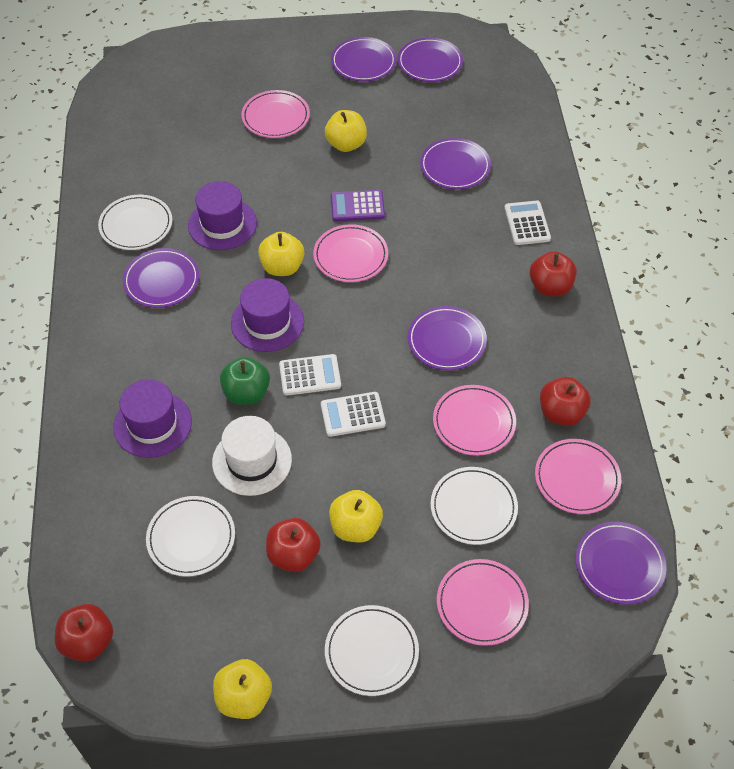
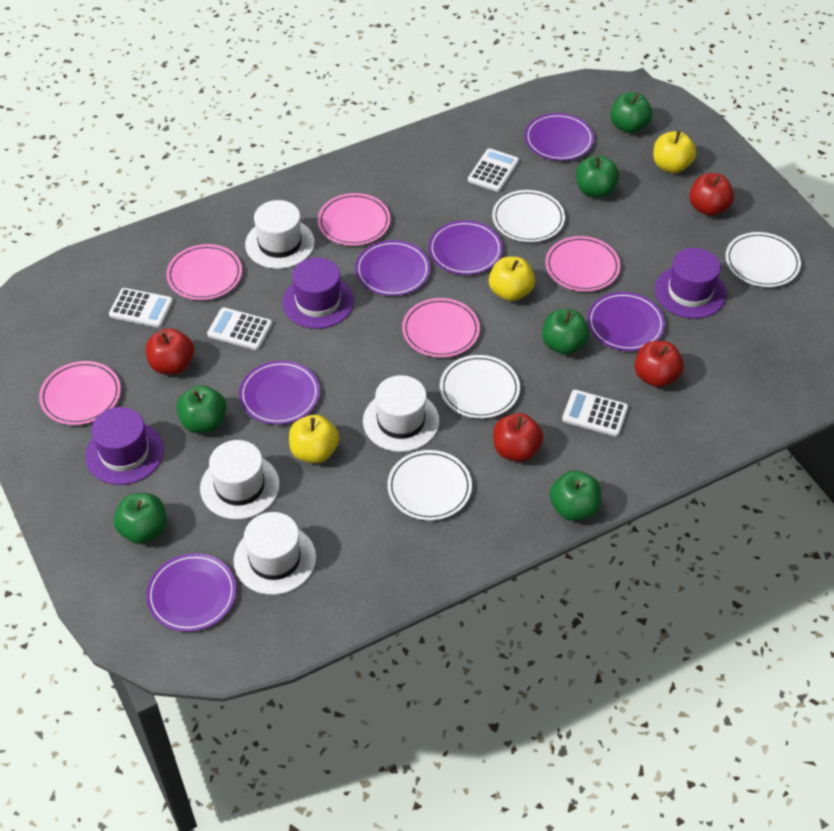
green apple: 1 -> 6
purple calculator: 1 -> 0
white calculator: 3 -> 4
white hat: 1 -> 4
yellow apple: 4 -> 3

